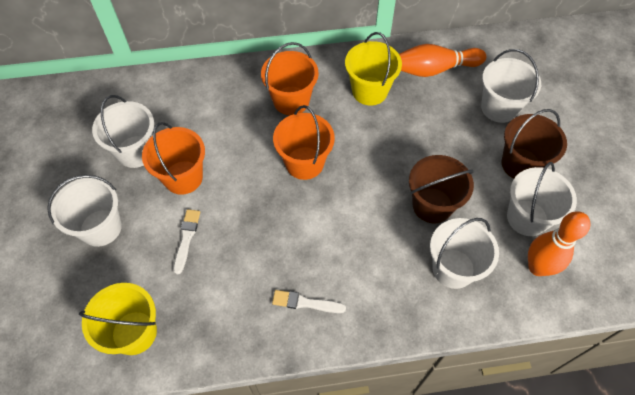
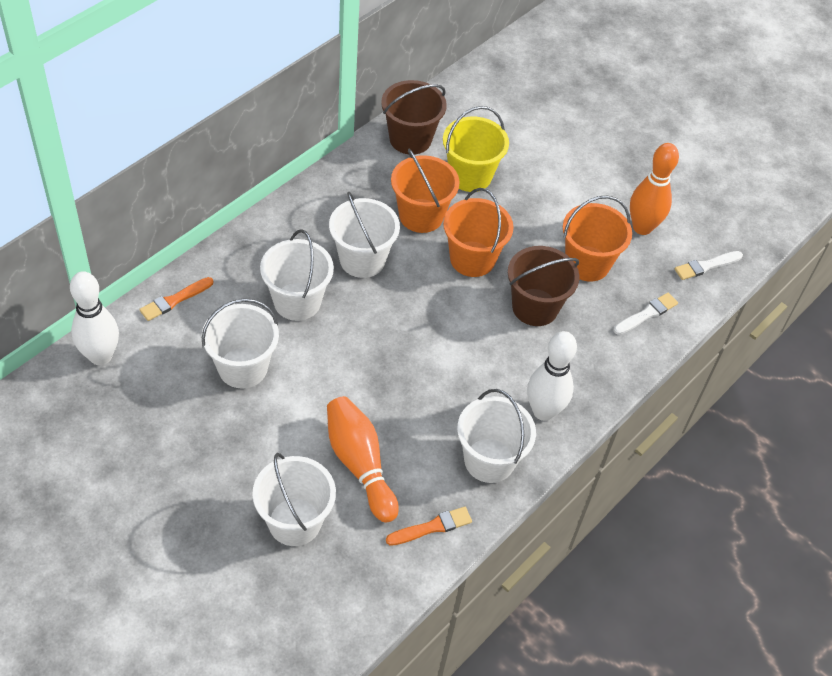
orange brush: 0 -> 2
white bowling pin: 0 -> 2
yellow bucket: 2 -> 1

